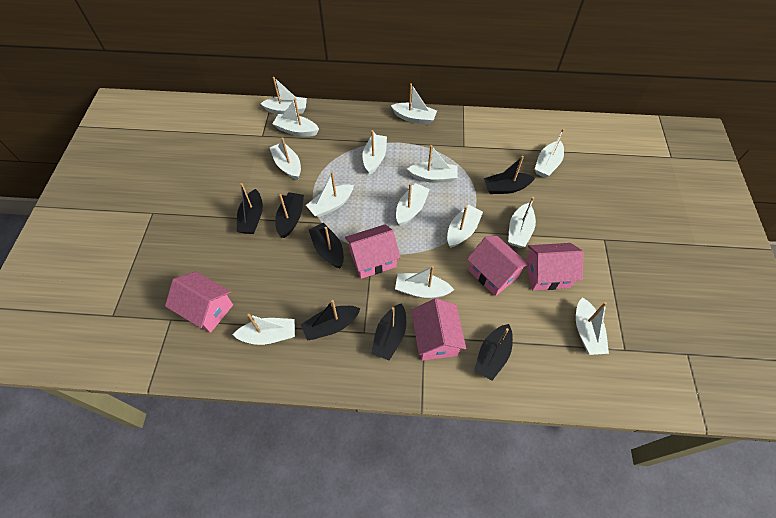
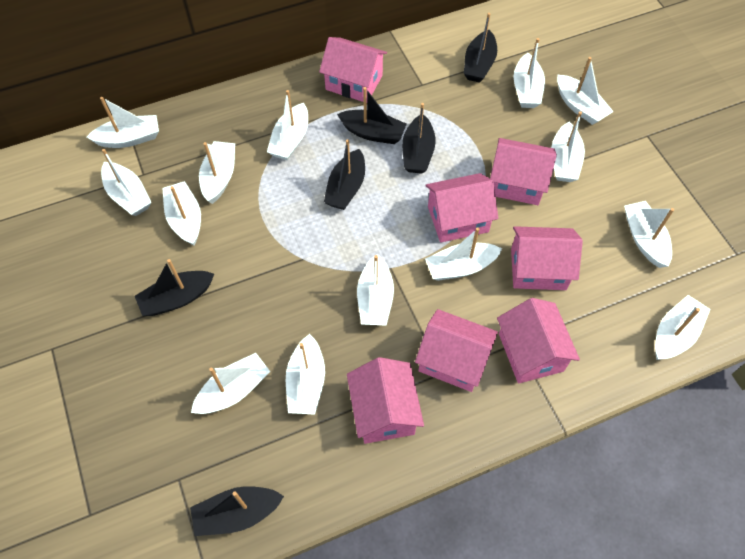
black boat: 7 -> 6
pink house: 5 -> 7

